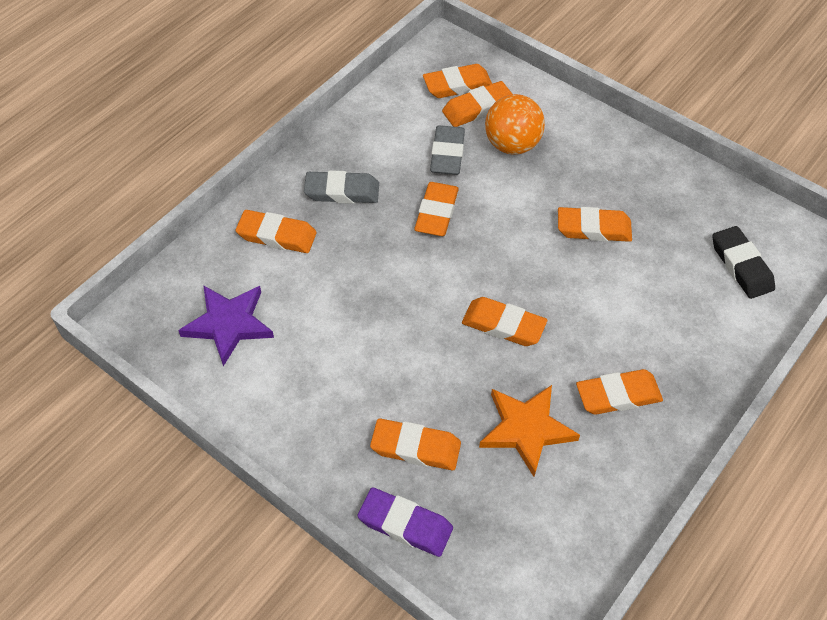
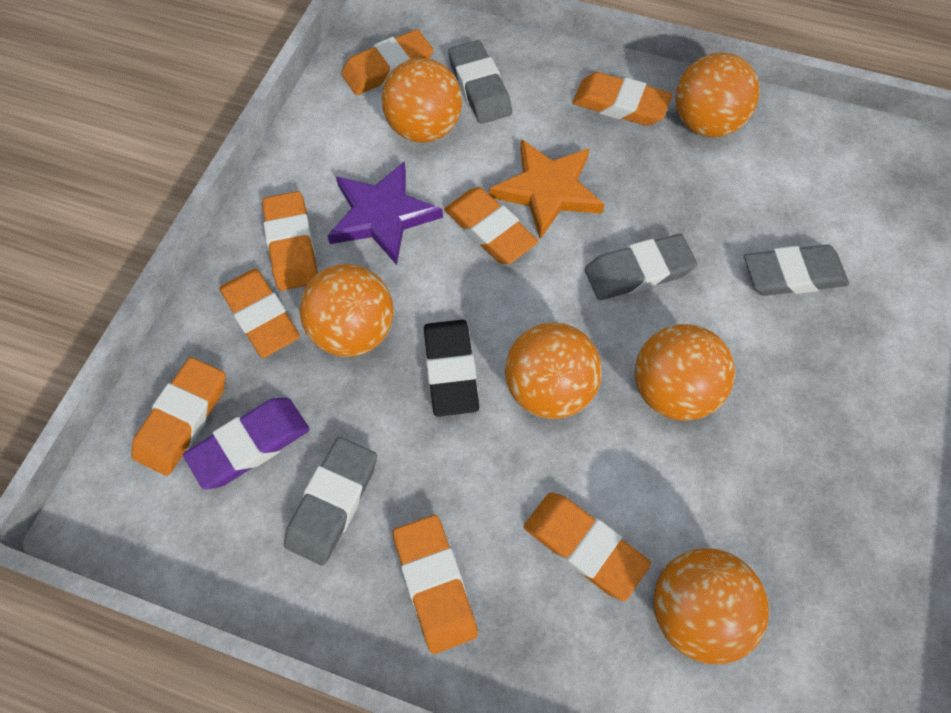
grey eraser: 2 -> 4
orange ball: 1 -> 6

